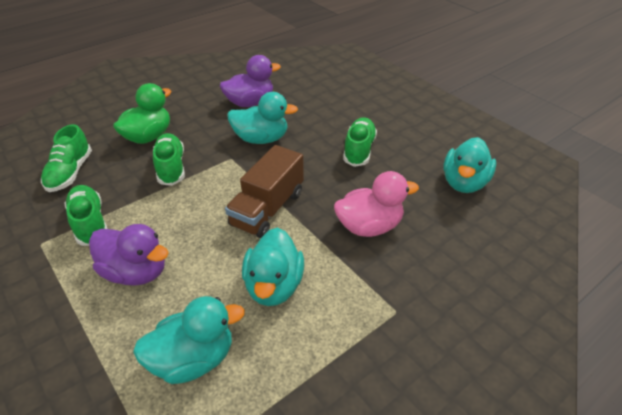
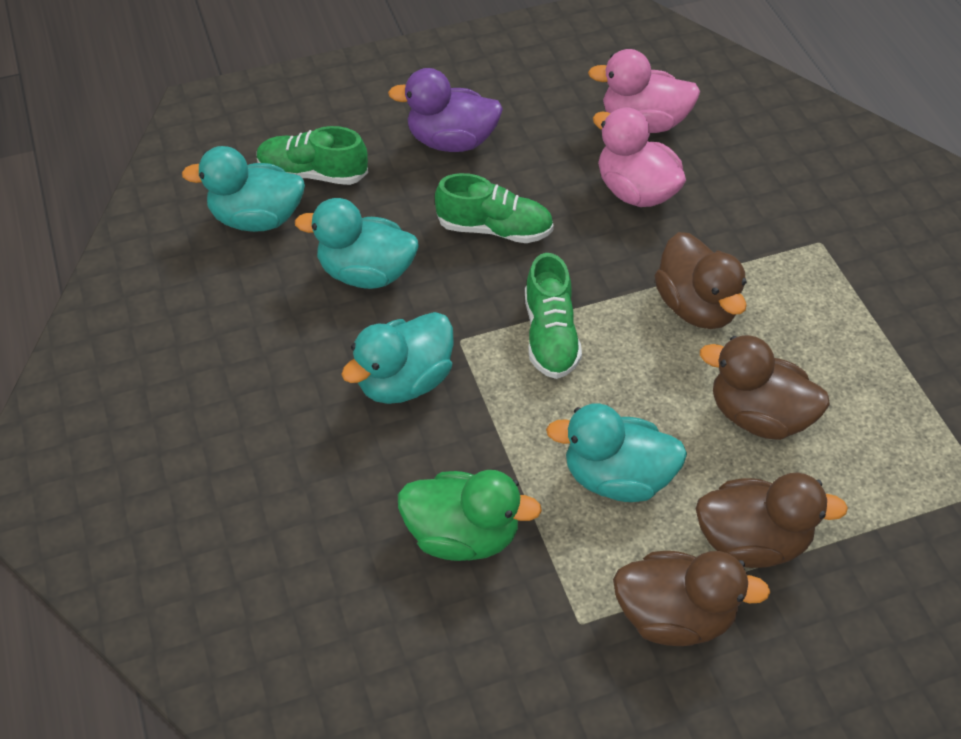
brown duck: 0 -> 4
brown truck: 1 -> 0
green shoe: 4 -> 3
pink duck: 1 -> 2
purple duck: 2 -> 1

